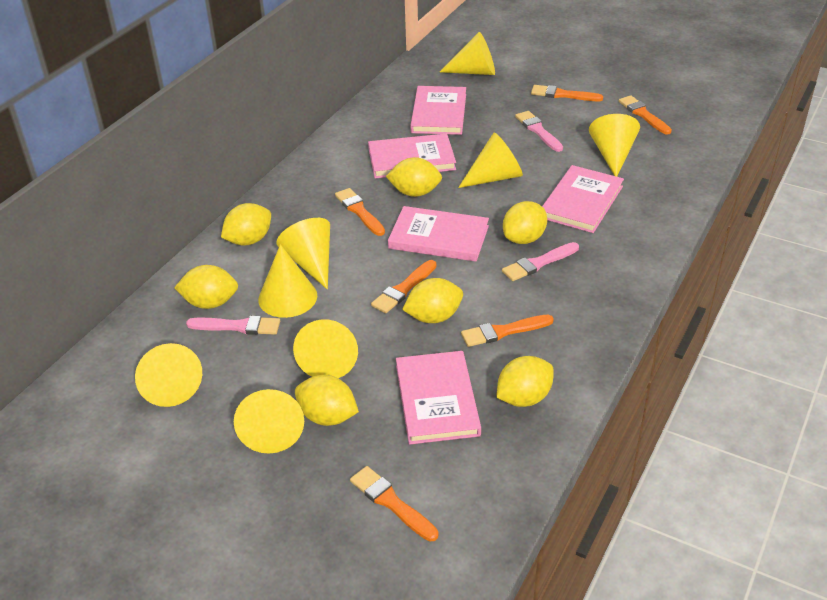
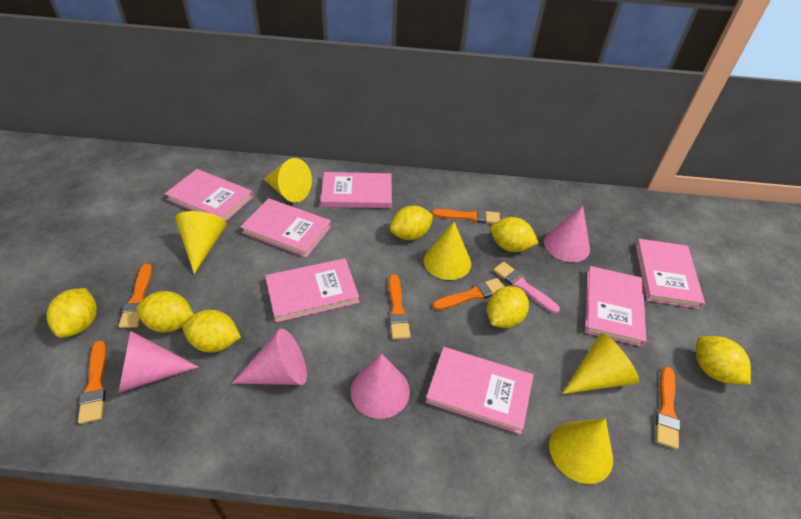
pink book: 5 -> 7
pink brush: 3 -> 1
pink cone: 0 -> 4
yellow cone: 8 -> 5

